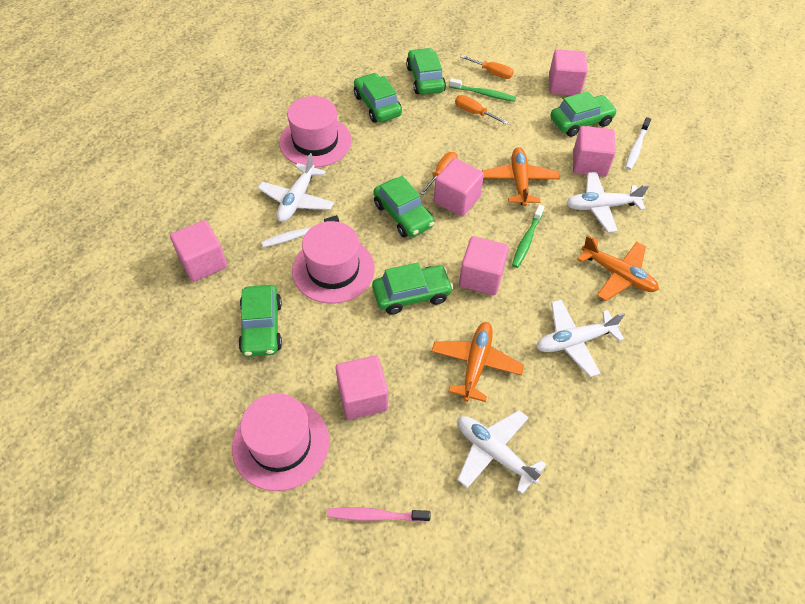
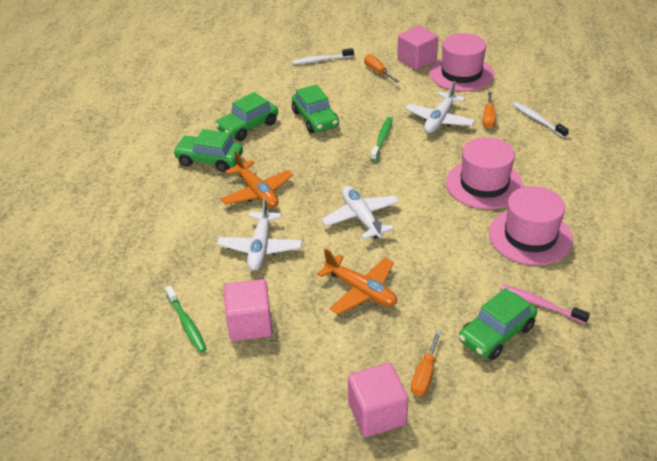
green car: 6 -> 4
orange plane: 3 -> 2
pink cube: 6 -> 3
white plane: 4 -> 3

